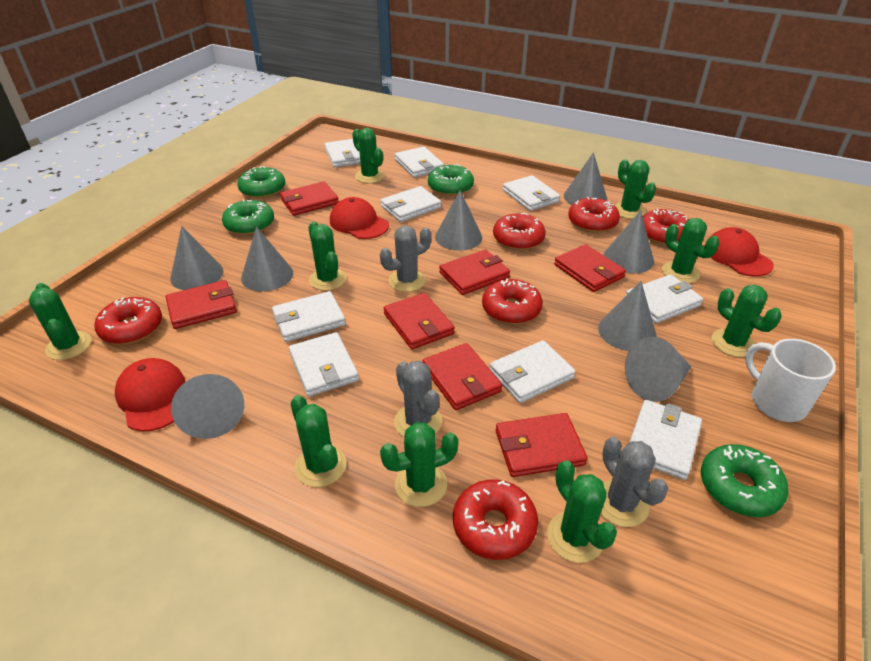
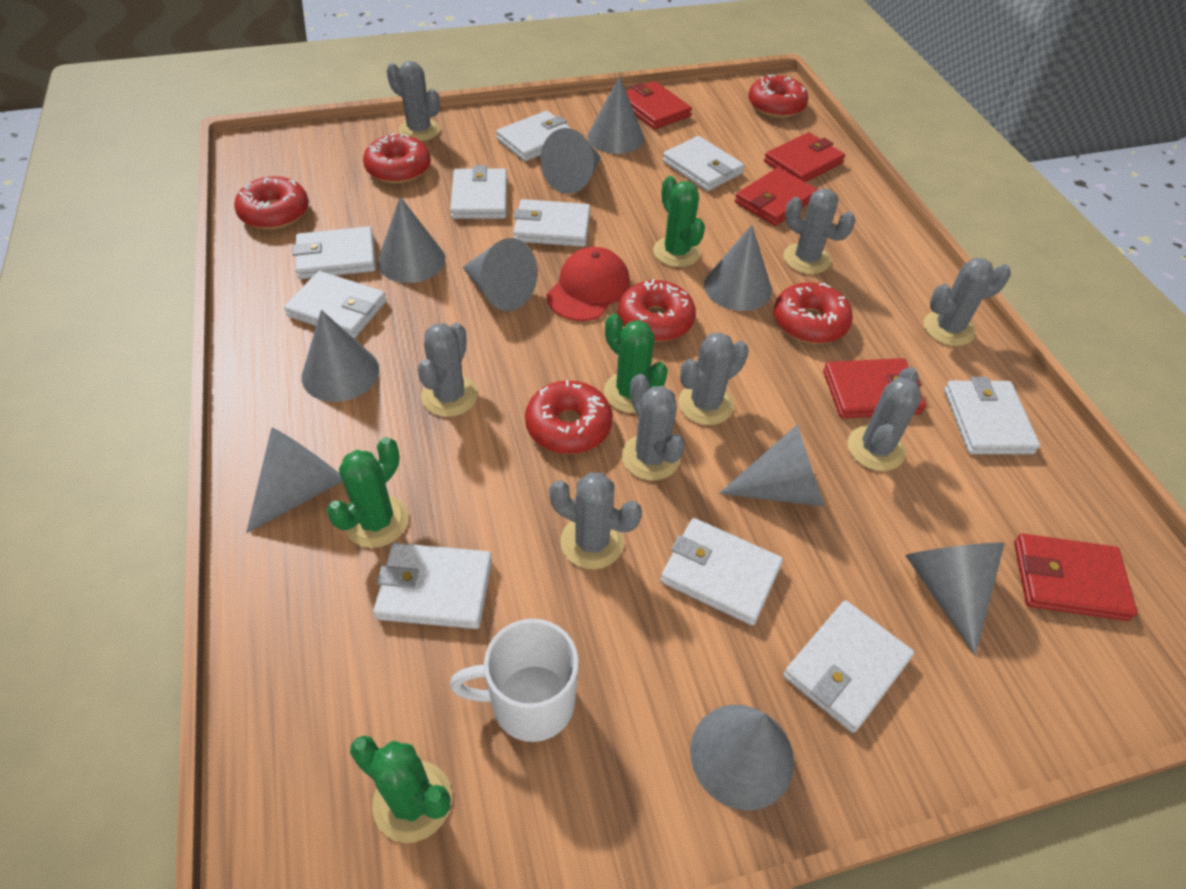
green cactus: 9 -> 4
green donut: 4 -> 0
grey cactus: 3 -> 8
grey cone: 8 -> 10
red cap: 3 -> 1
red wallet: 7 -> 5
white wallet: 9 -> 10

